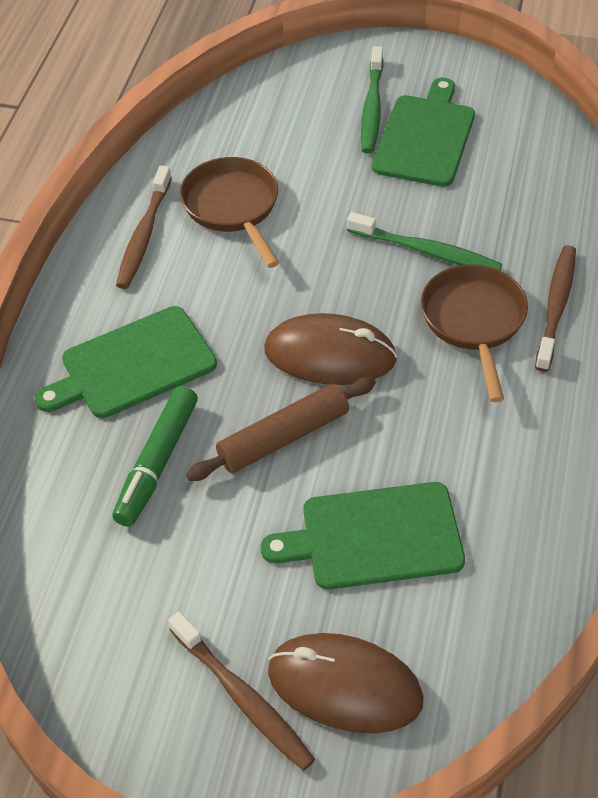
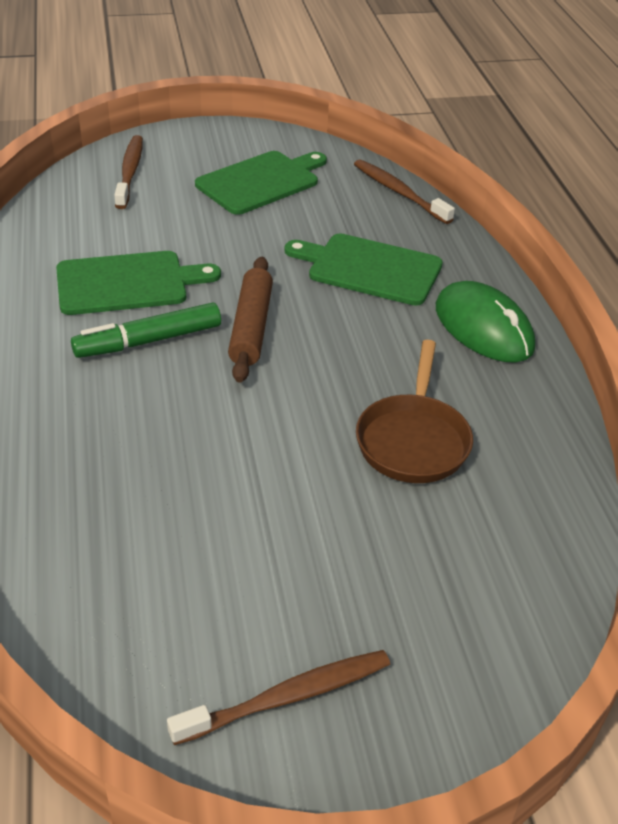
brown mouse: 2 -> 0
brown pan: 2 -> 1
green mouse: 0 -> 1
green toothbrush: 2 -> 0

